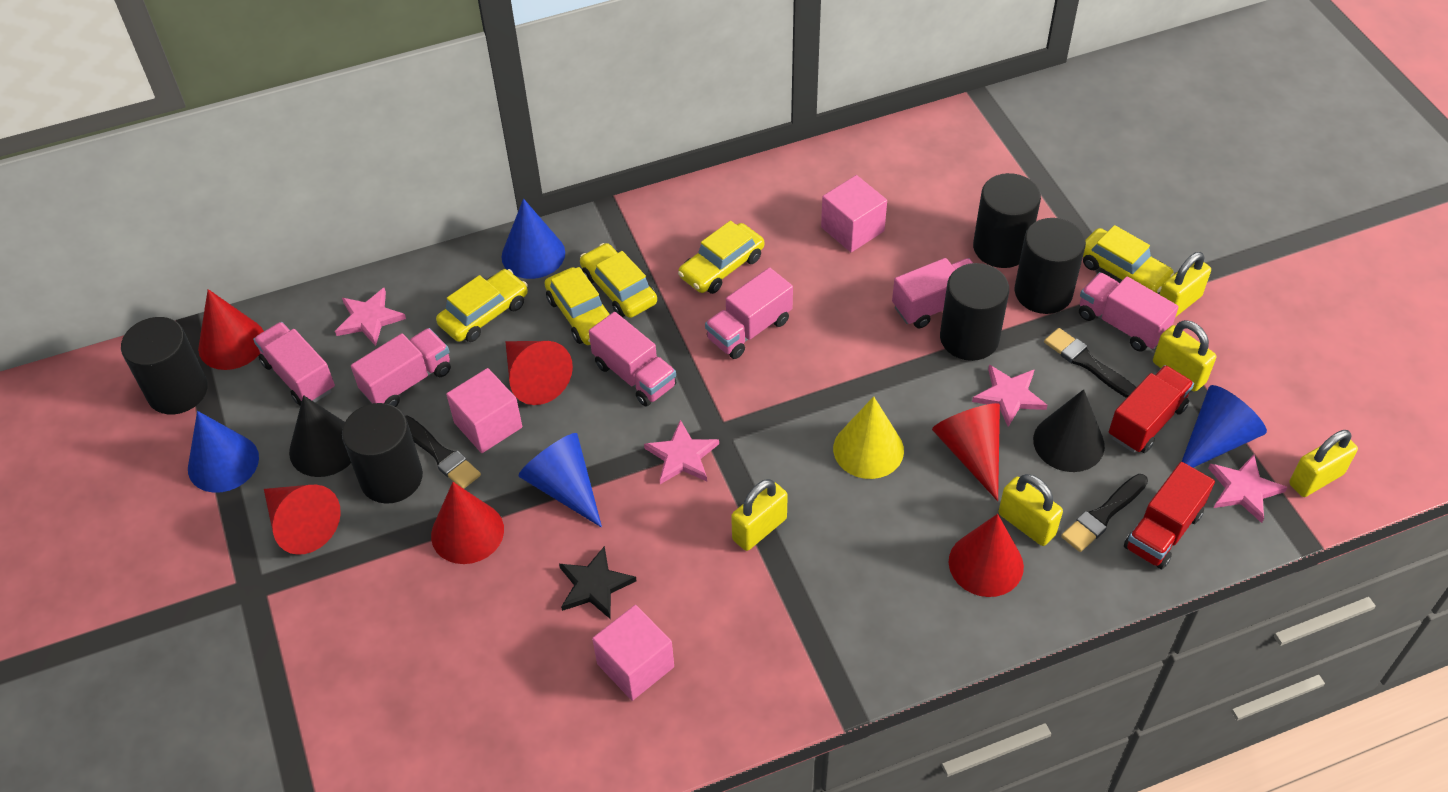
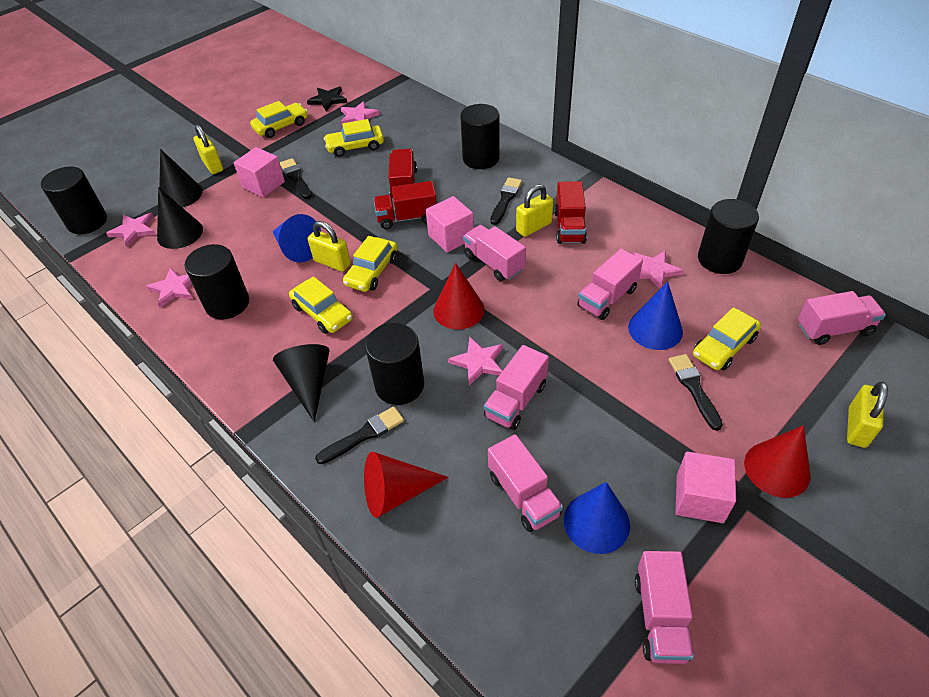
black brush: 3 -> 4
black cone: 2 -> 3
blue cone: 4 -> 3
pink star: 4 -> 5
red cone: 6 -> 3
red truck: 2 -> 3
yellow cone: 1 -> 0
yellow padlock: 5 -> 4

